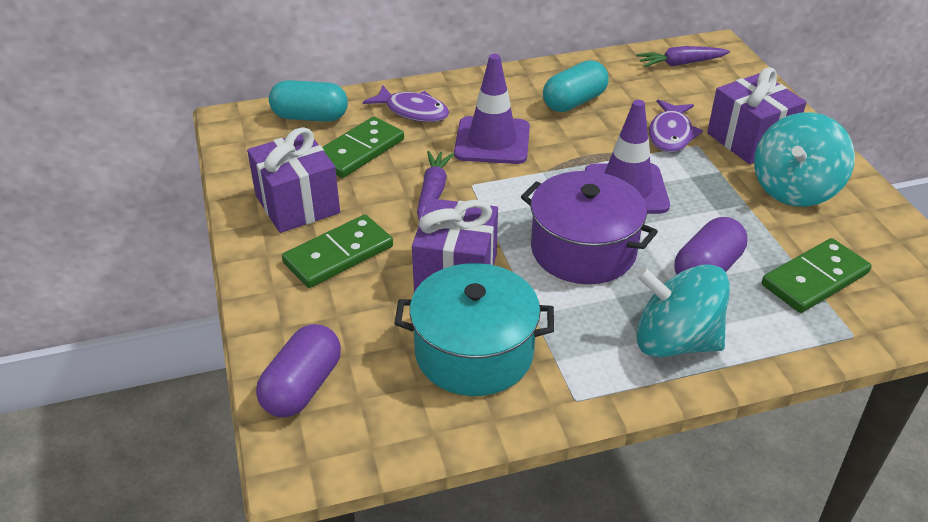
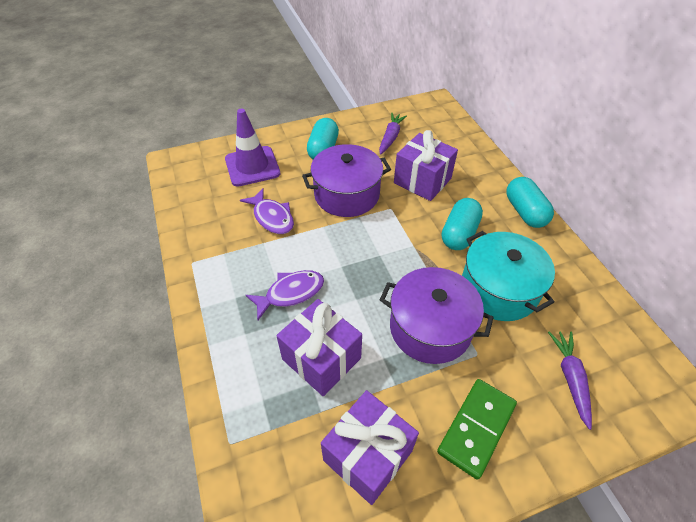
green domino: 3 -> 1
purple capsule: 2 -> 0
purple pot: 1 -> 2
purple traffic cone: 2 -> 1
turquoise capsule: 2 -> 3
turquoise spinning top: 2 -> 0

